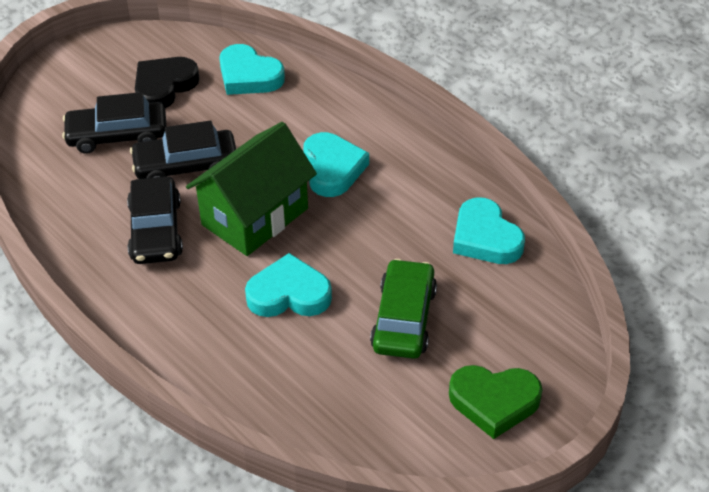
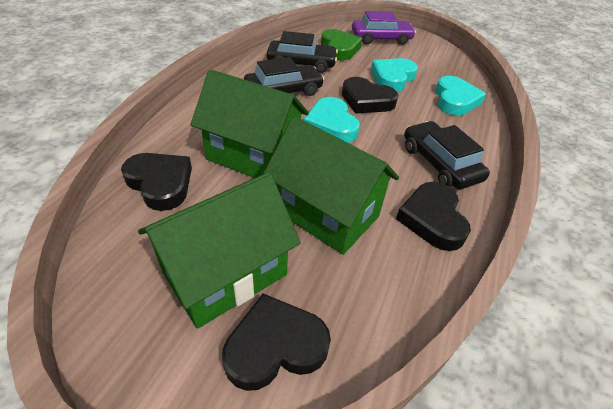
black heart: 1 -> 4
green car: 1 -> 0
green house: 1 -> 3
purple car: 0 -> 1
turquoise heart: 4 -> 3

